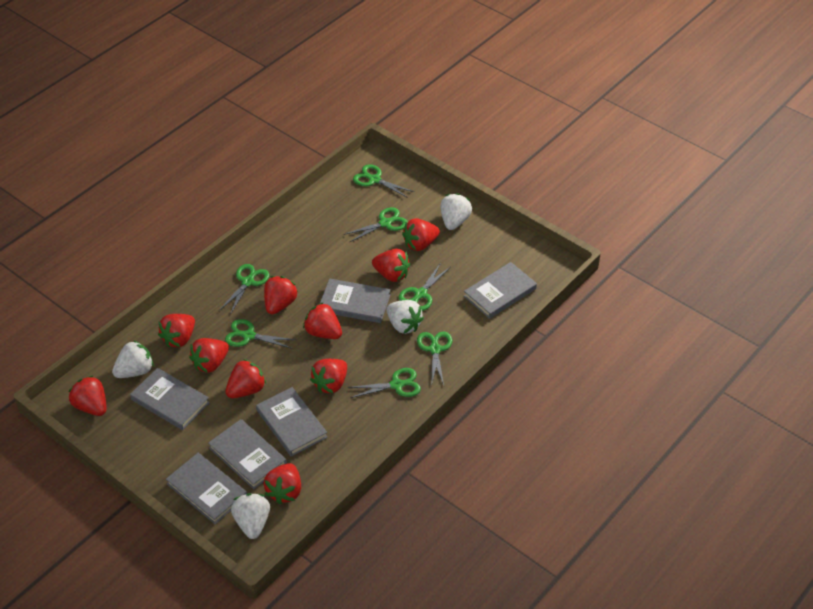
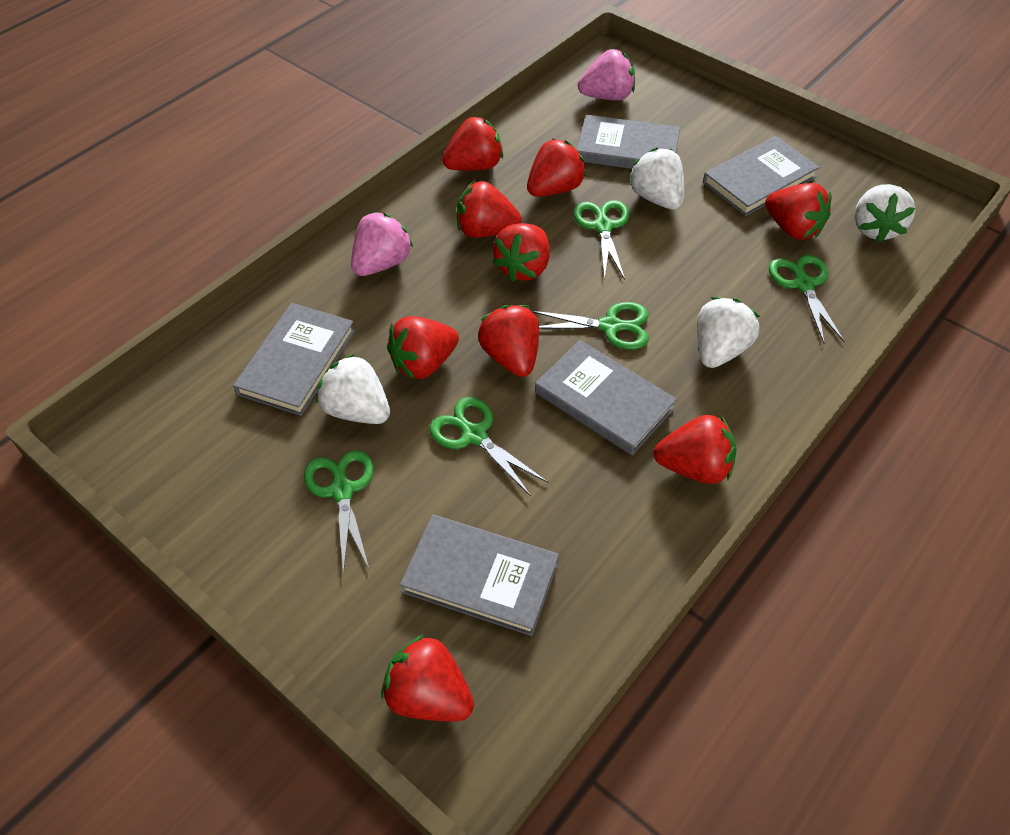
green scissors: 7 -> 5
grey book: 6 -> 5
pink strawberry: 0 -> 2
red strawberry: 10 -> 9

